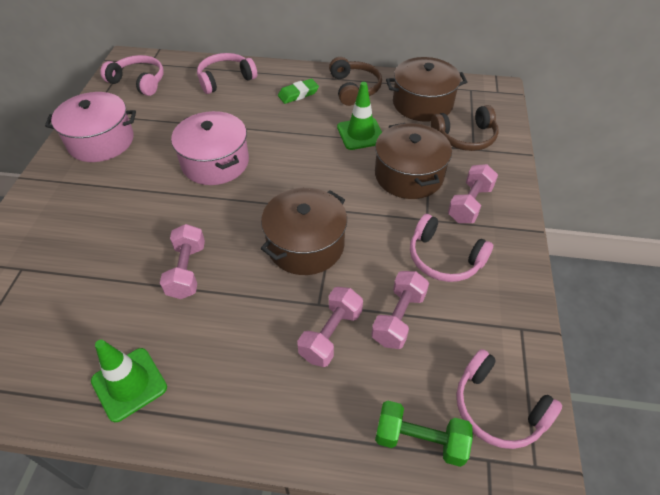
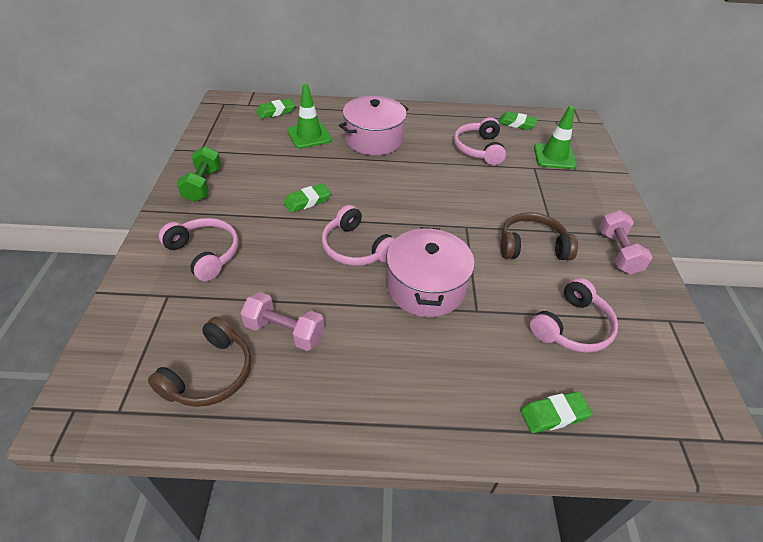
brown pot: 3 -> 0
green eraser: 1 -> 4
pink dumbbell: 4 -> 2

